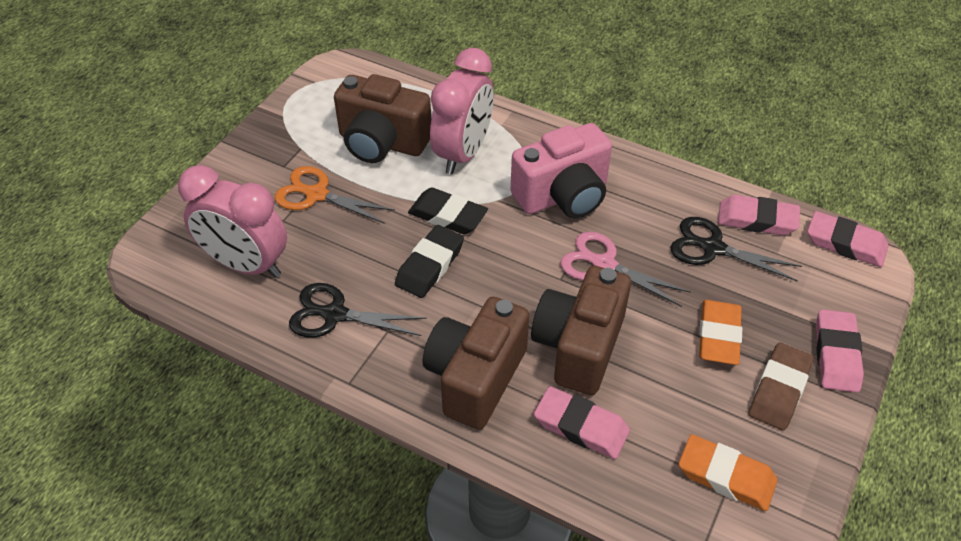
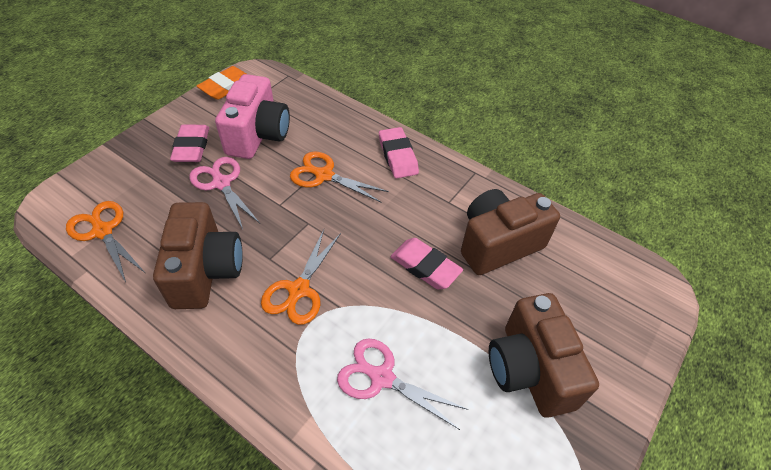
black eraser: 2 -> 0
black scissors: 2 -> 0
brown eraser: 1 -> 0
orange eraser: 2 -> 1
orange scissors: 1 -> 3
pink clock: 2 -> 0
pink eraser: 4 -> 3
pink scissors: 1 -> 2

